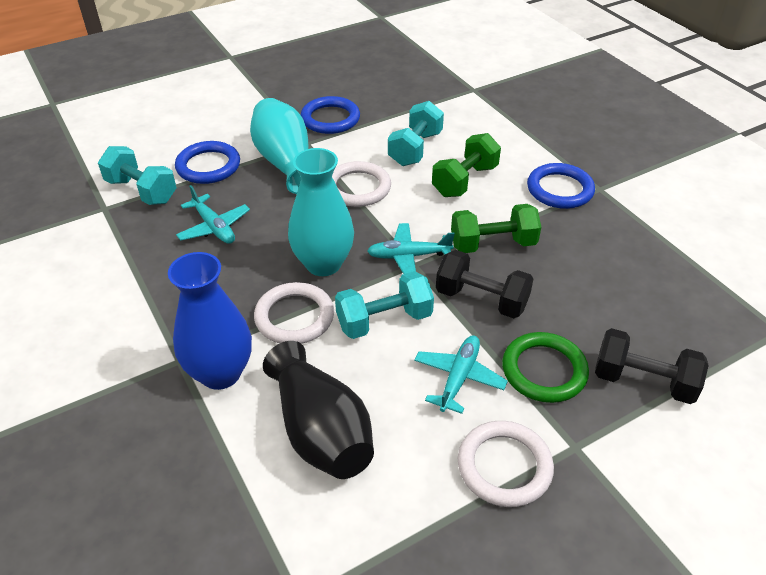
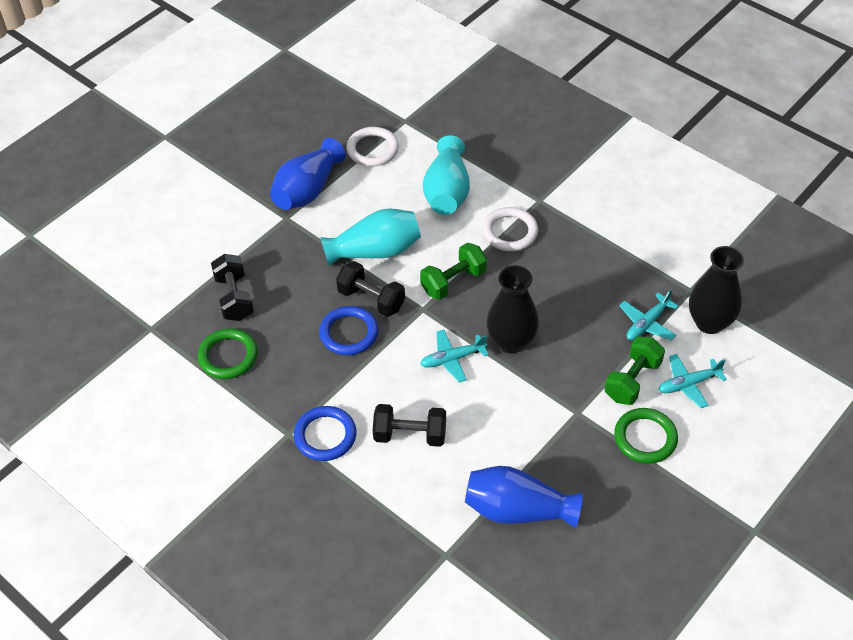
black dumbbell: 2 -> 3
black vase: 1 -> 2
blue ring: 3 -> 2
blue vase: 1 -> 2
green ring: 1 -> 2
turquoise dumbbell: 3 -> 0
white ring: 3 -> 2

